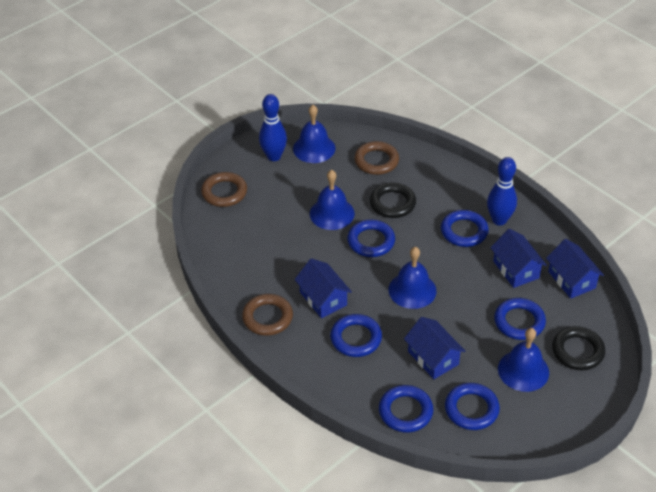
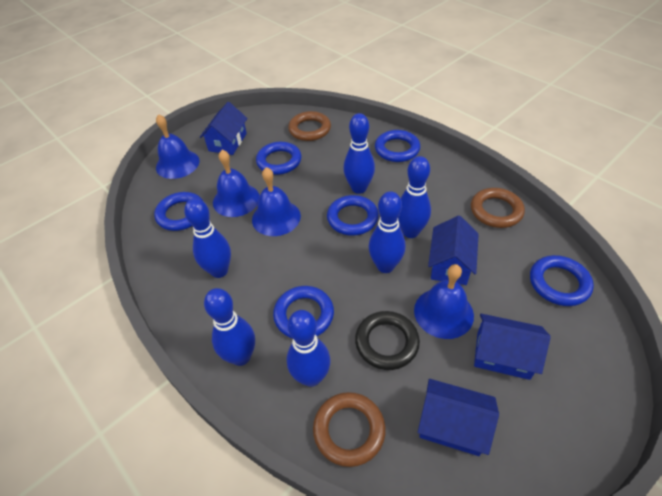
black ring: 2 -> 1
blue bowling pin: 2 -> 6

